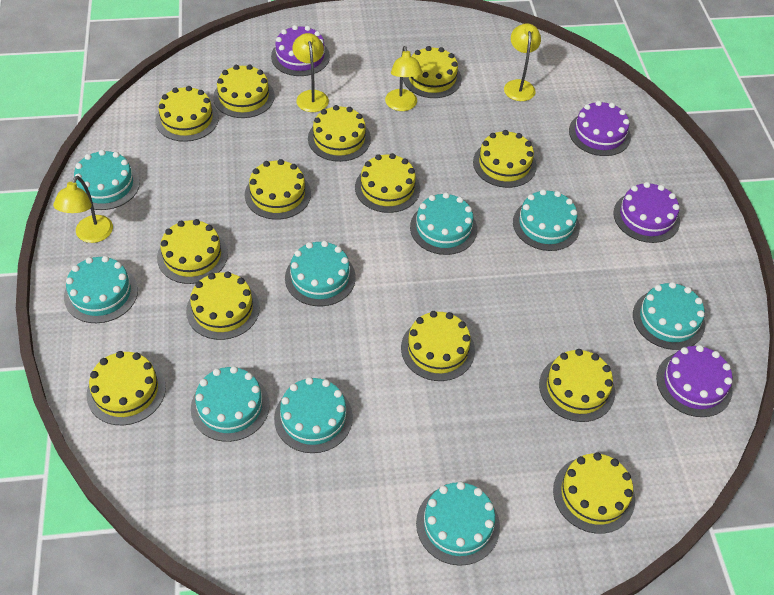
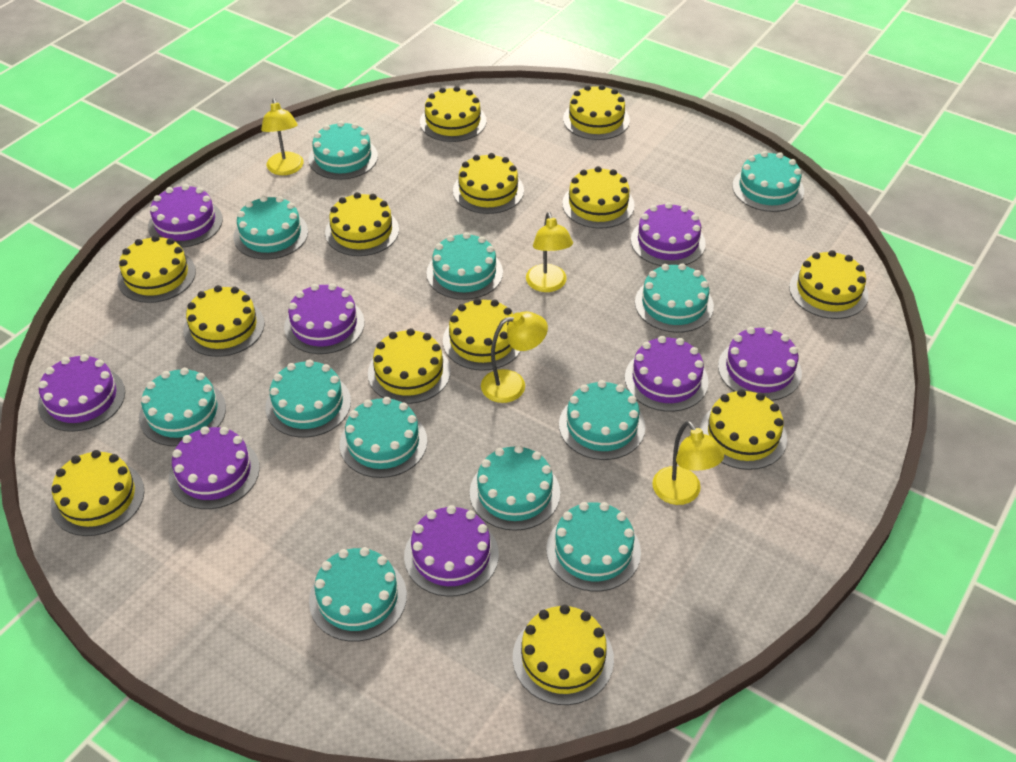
purple cake: 4 -> 8
turquoise cake: 9 -> 12

